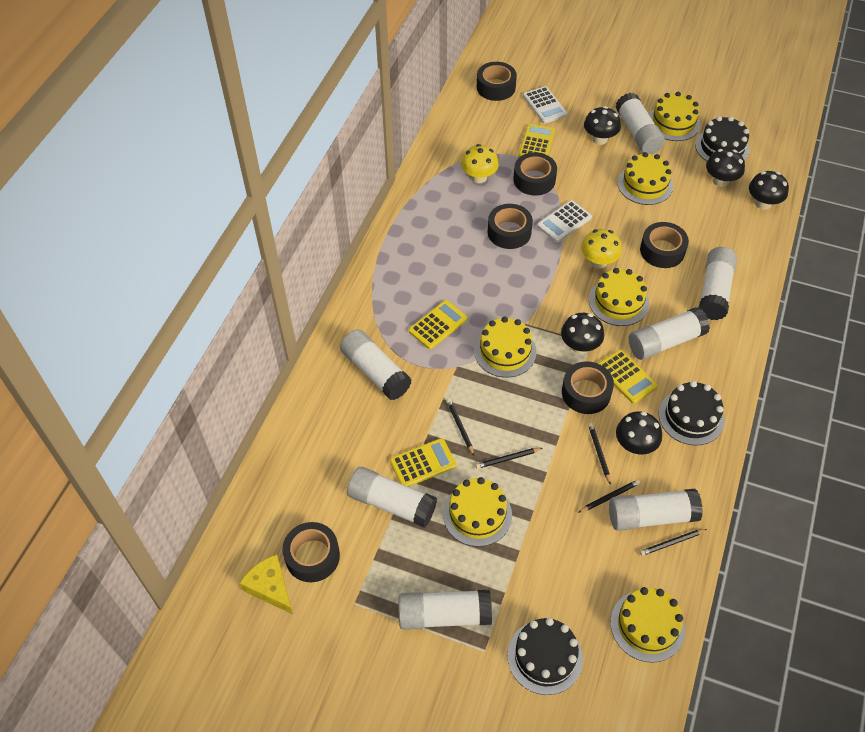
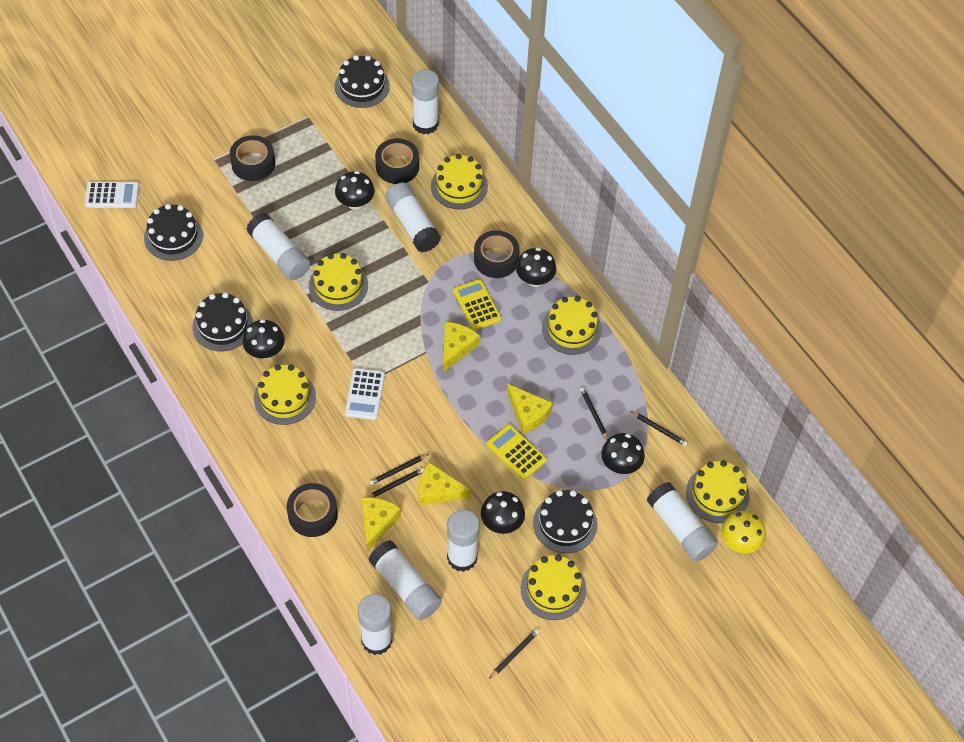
black cake: 3 -> 4
black tape: 6 -> 4
yellow calculator: 4 -> 2
yellow cheese: 1 -> 4
yellow mushroom: 2 -> 1

